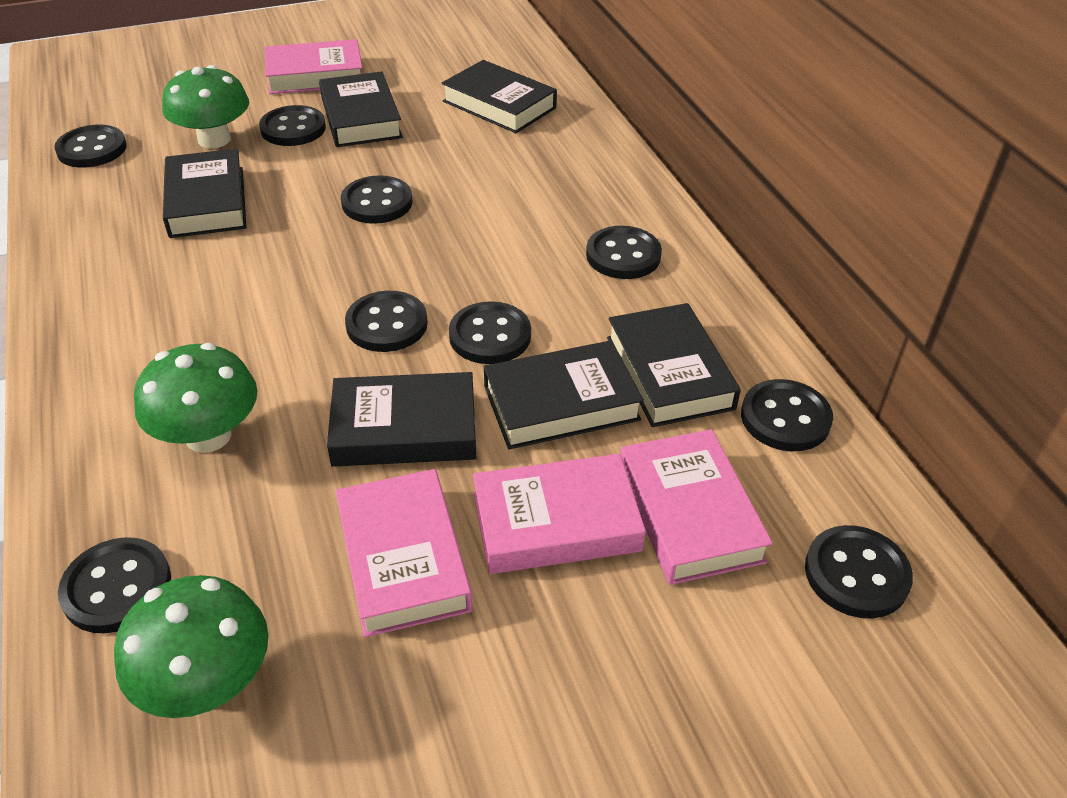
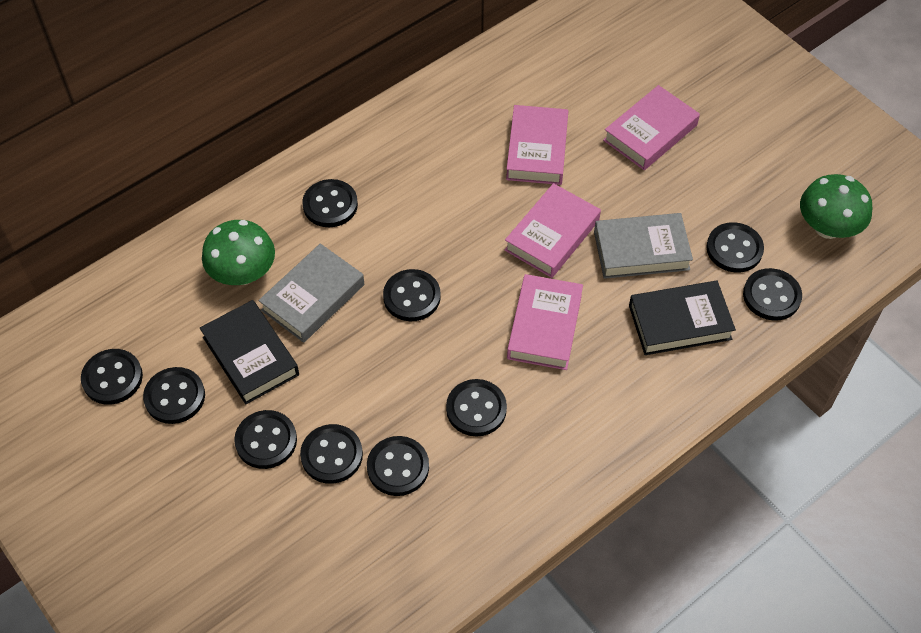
black book: 6 -> 2
black button: 9 -> 10
green mushroom: 3 -> 2
grey book: 0 -> 2

